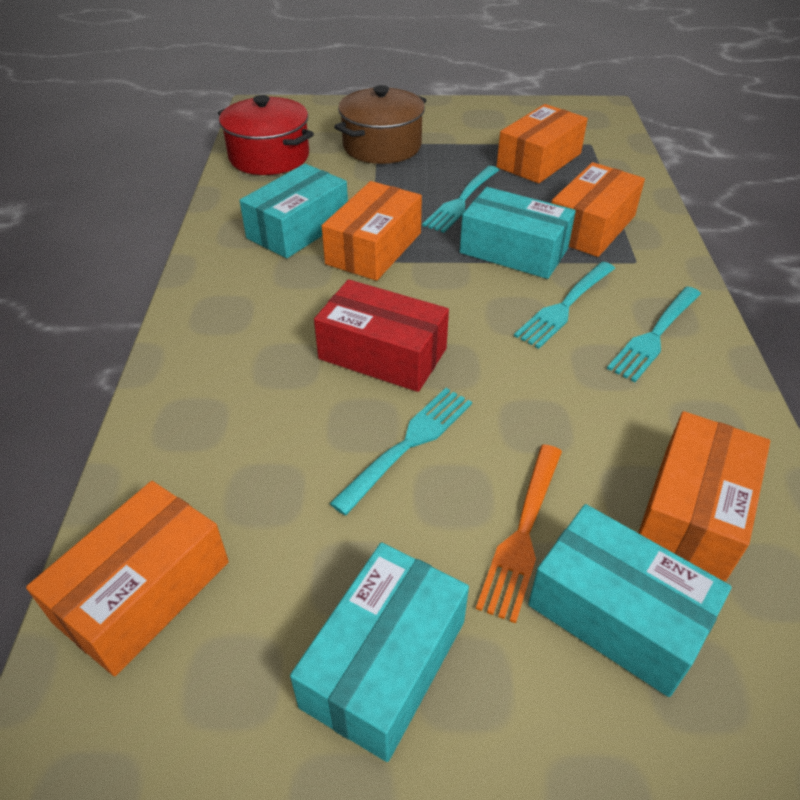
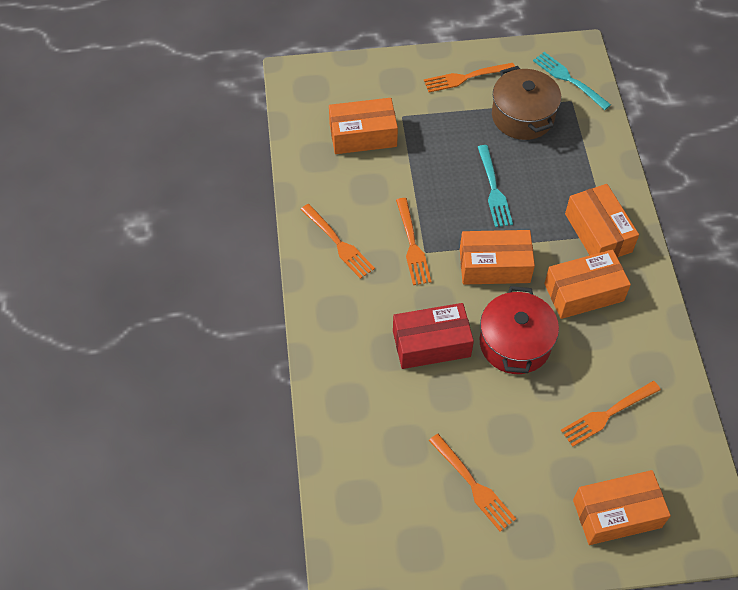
orange fork: 1 -> 5
turquoise box: 4 -> 0
turquoise fork: 4 -> 2

